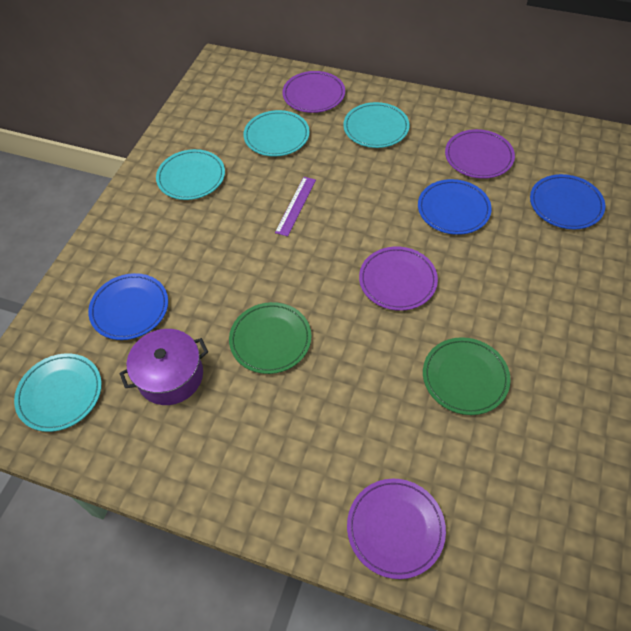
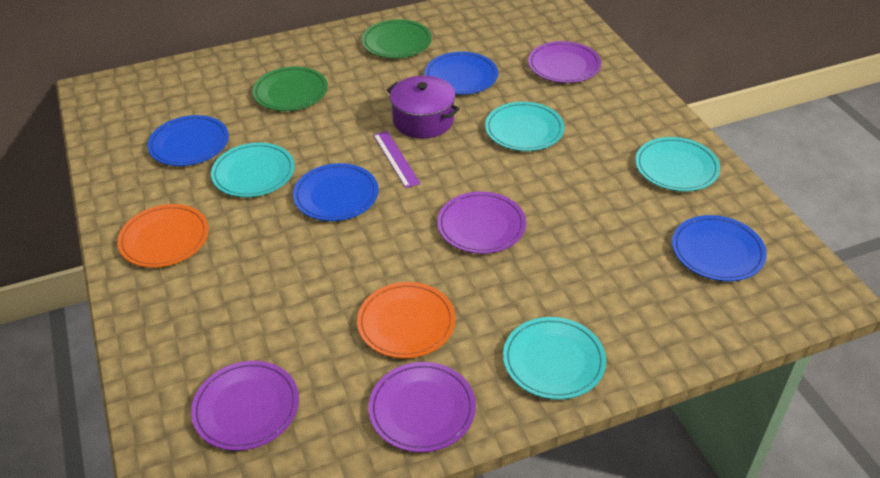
blue plate: 3 -> 4
orange plate: 0 -> 2

